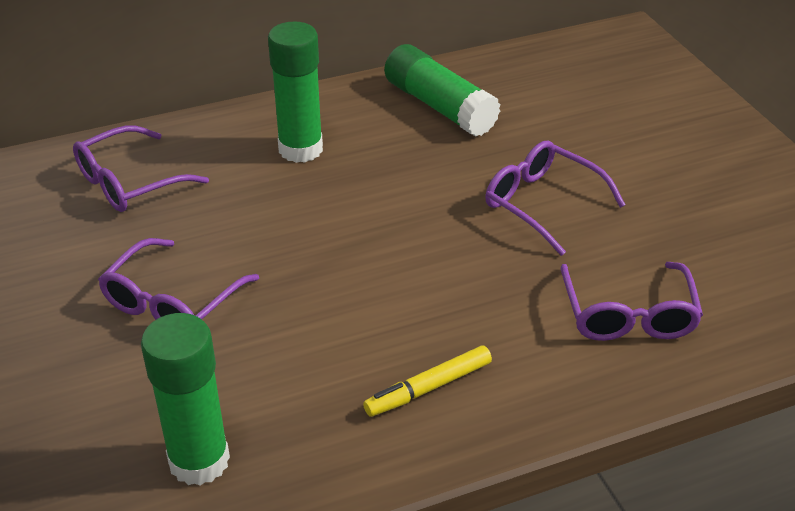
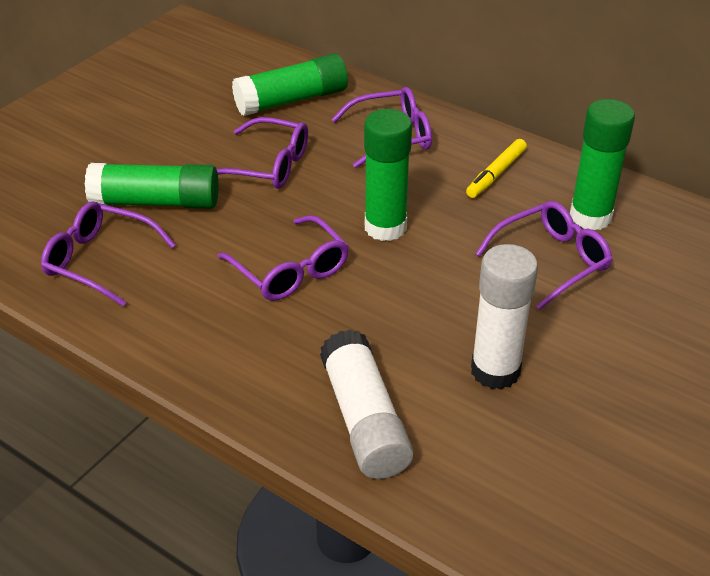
green glue stick: 3 -> 4
purple glasses: 4 -> 5
white glue stick: 0 -> 2

